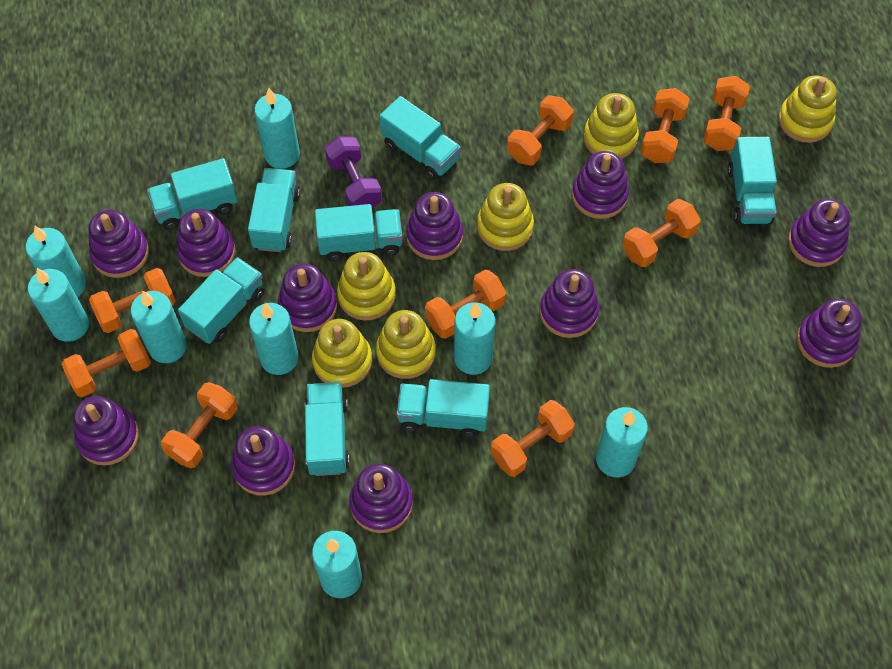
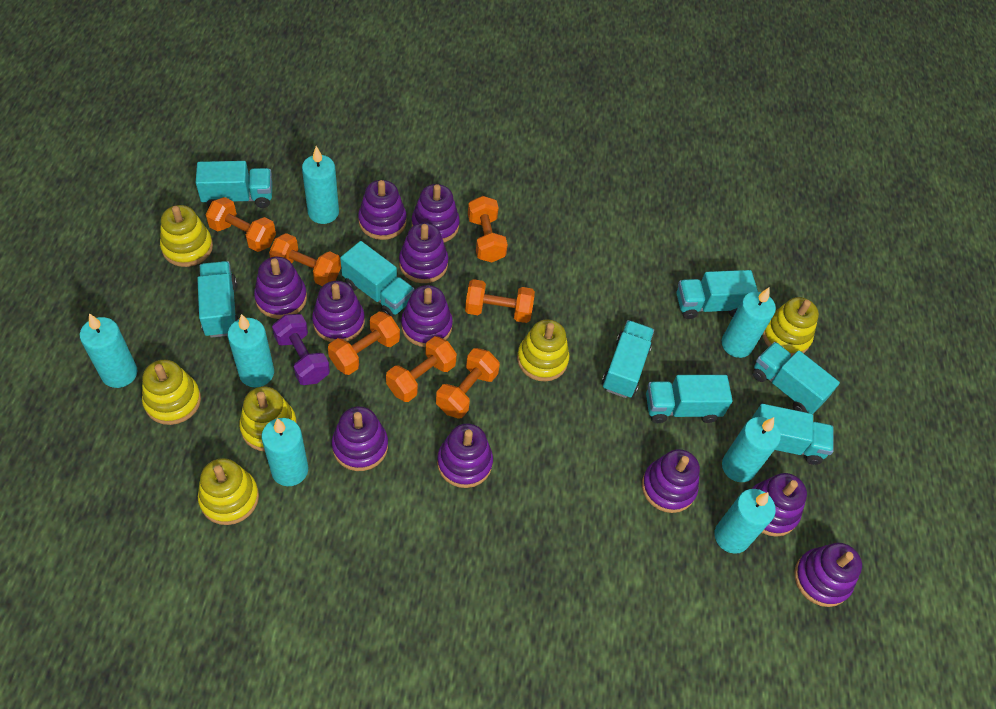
orange dumbbell: 9 -> 7
turquoise candle: 8 -> 7

